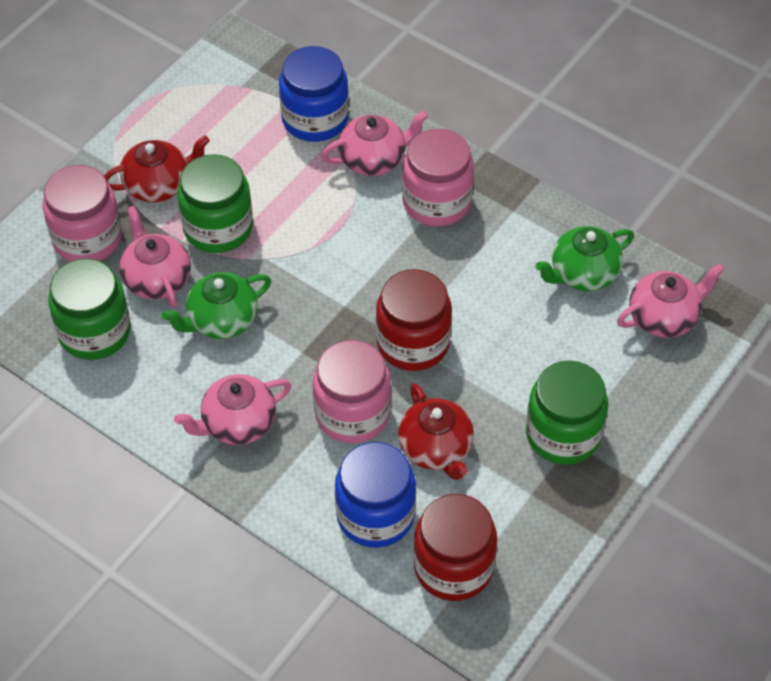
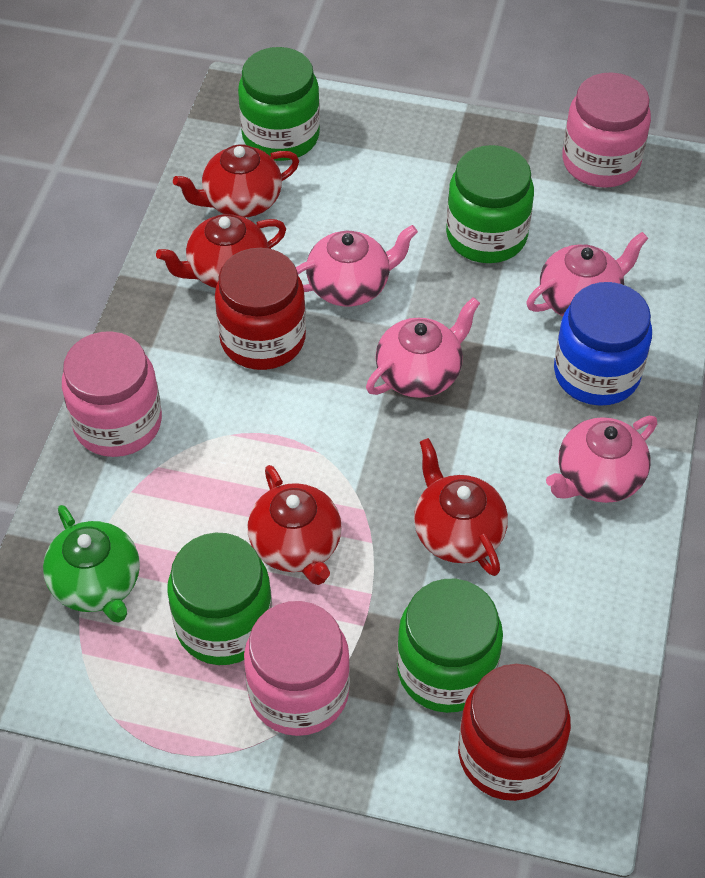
blue jar: 2 -> 1
green jar: 3 -> 4
green teapot: 2 -> 1
red teapot: 2 -> 4

